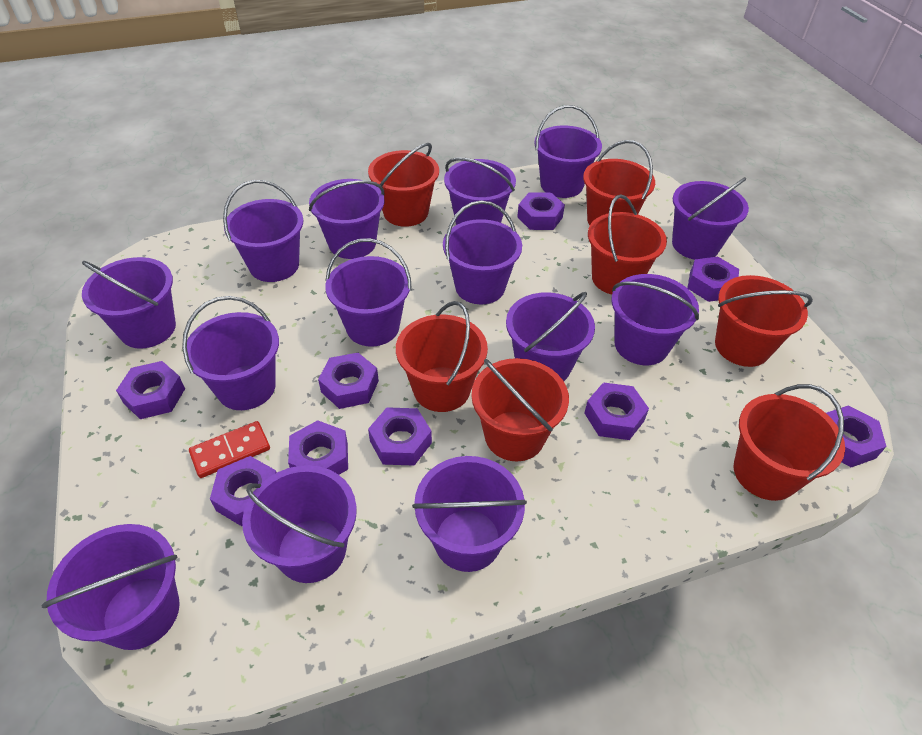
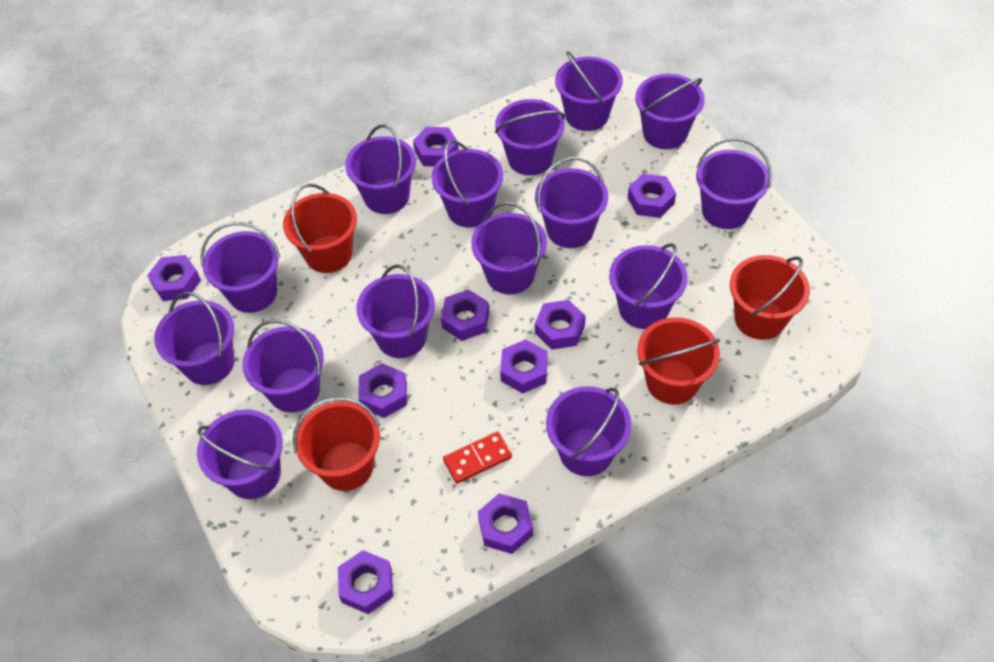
purple bucket: 14 -> 15
red bucket: 7 -> 4

